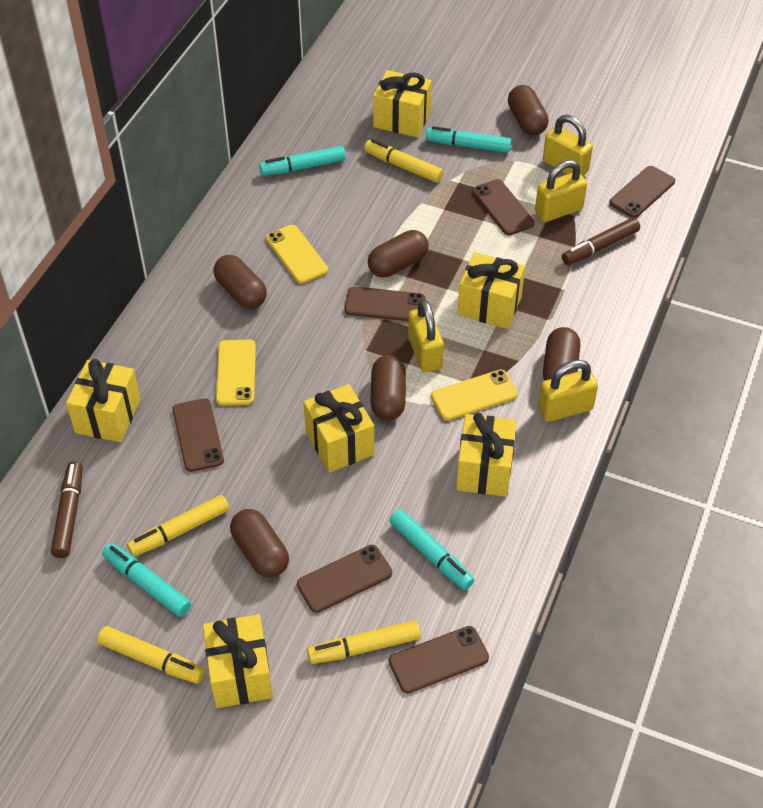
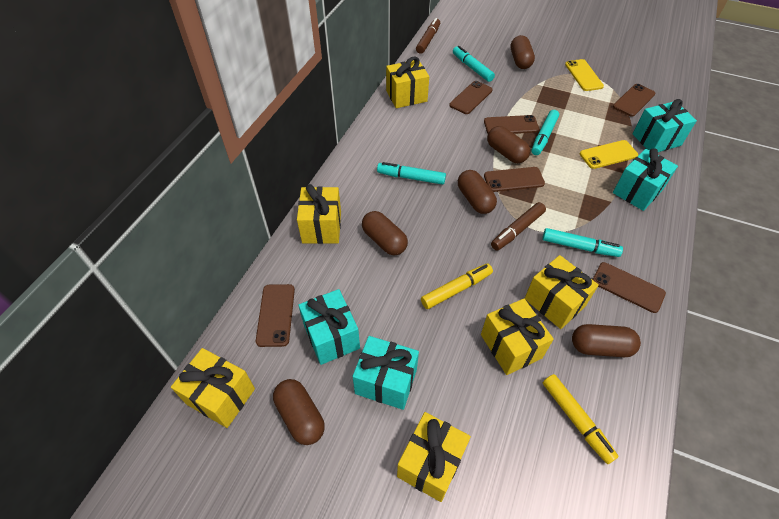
turquoise gift: 0 -> 4
yellow marker: 4 -> 2
yellow padlock: 4 -> 0
yellow phone: 3 -> 2

